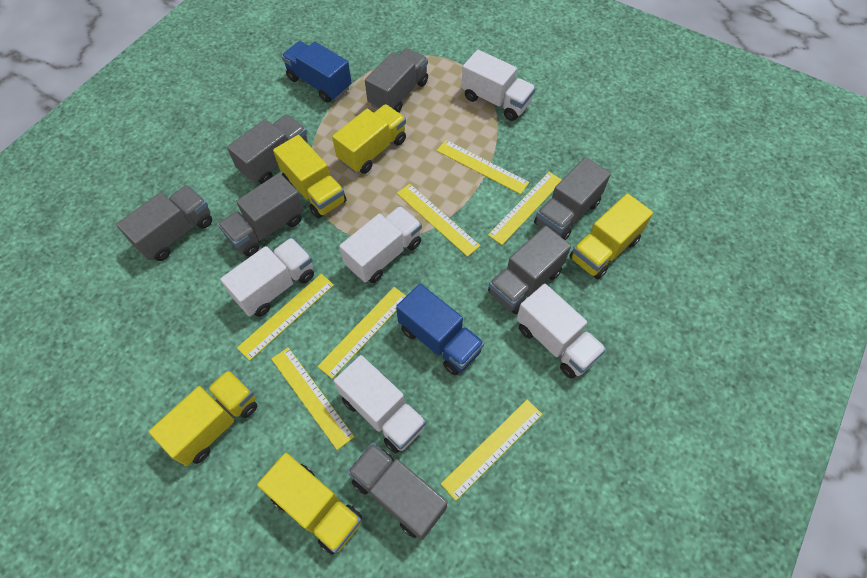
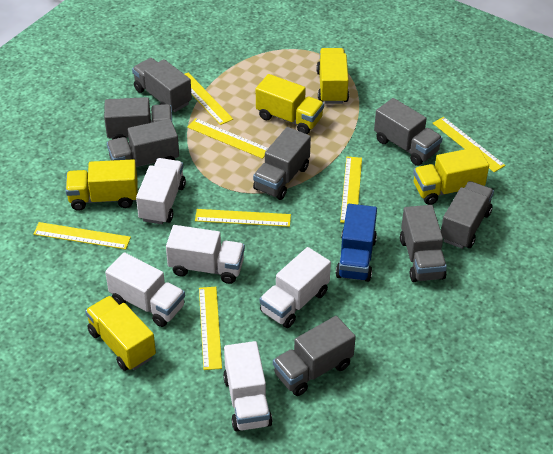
blue truck: 2 -> 1
grey truck: 7 -> 8

